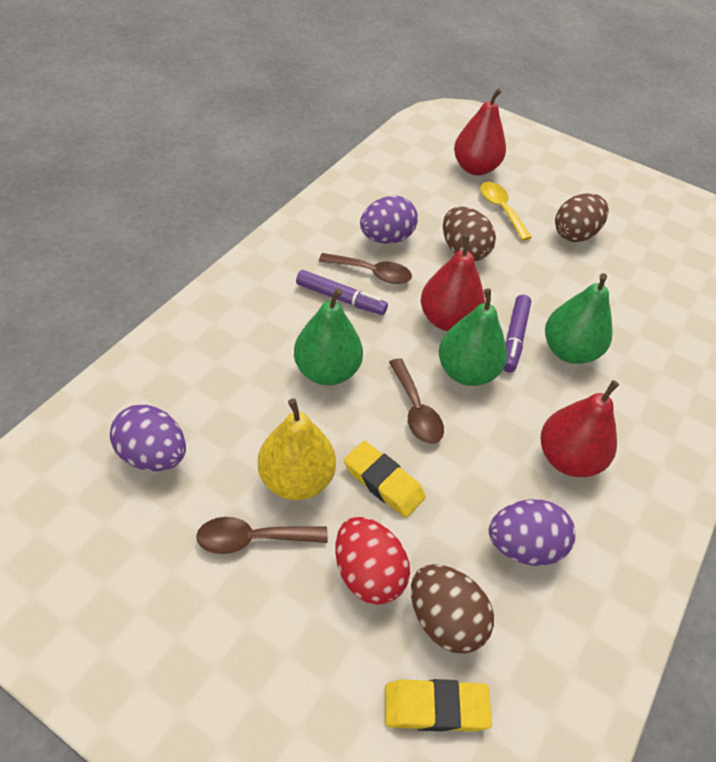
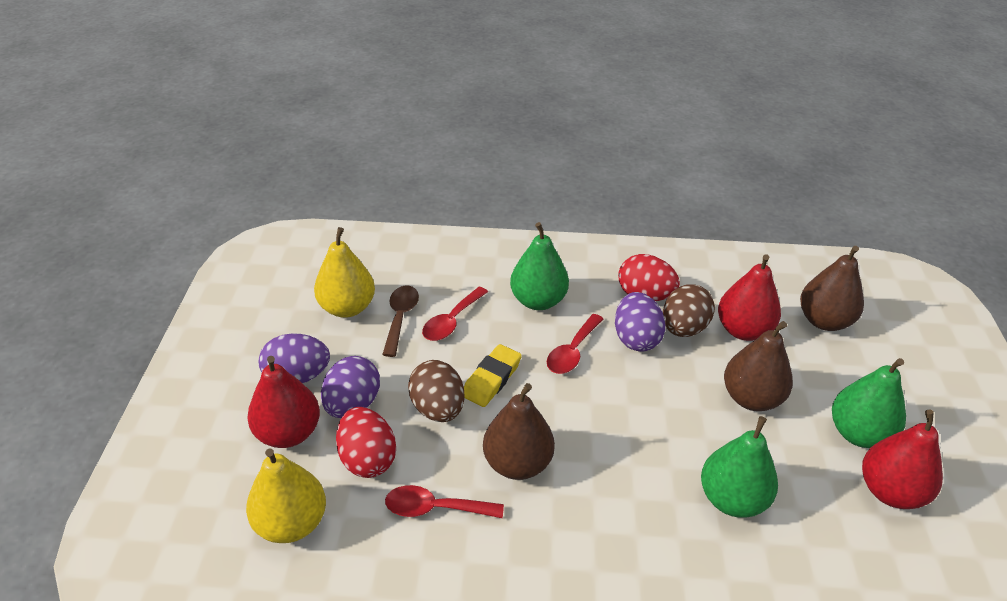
brown egg: 3 -> 2
brown pear: 0 -> 3
brown spoon: 3 -> 1
purple marker: 2 -> 0
red egg: 1 -> 2
red spoon: 0 -> 3
yellow eraser: 2 -> 1
yellow pear: 1 -> 2
yellow spoon: 1 -> 0

